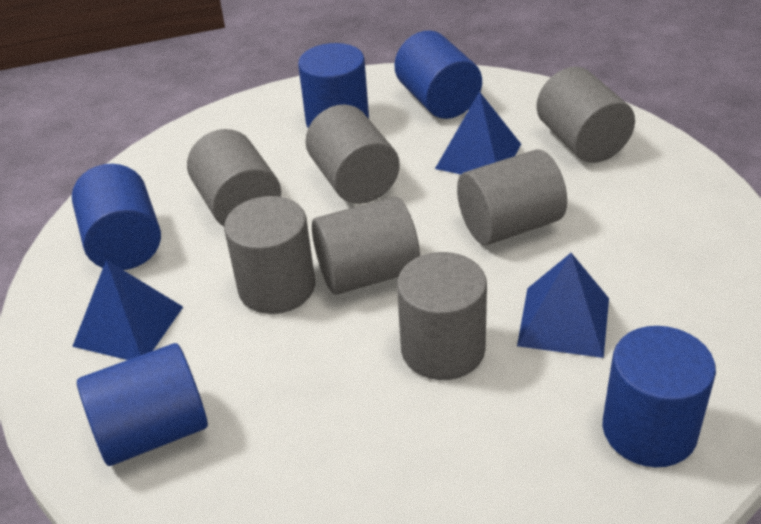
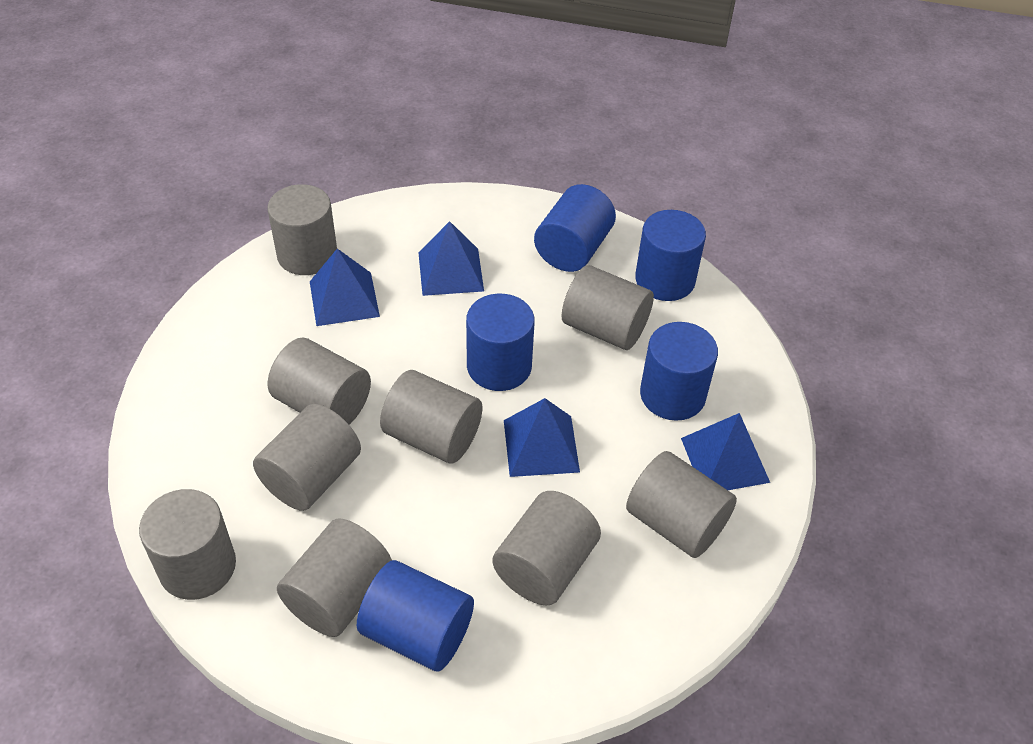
blue pyramid: 3 -> 4
grey cylinder: 7 -> 9

